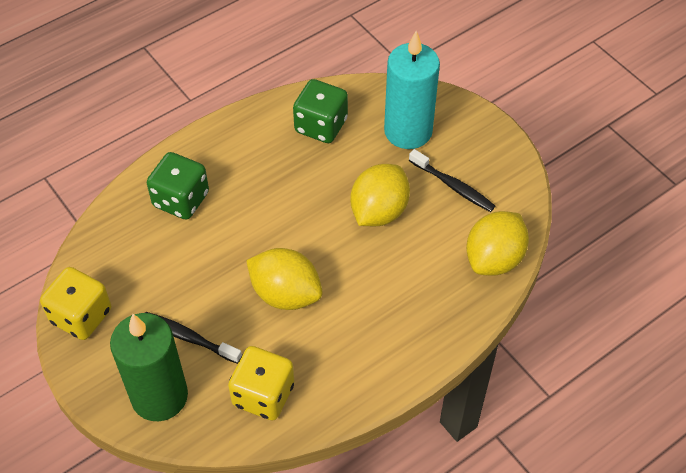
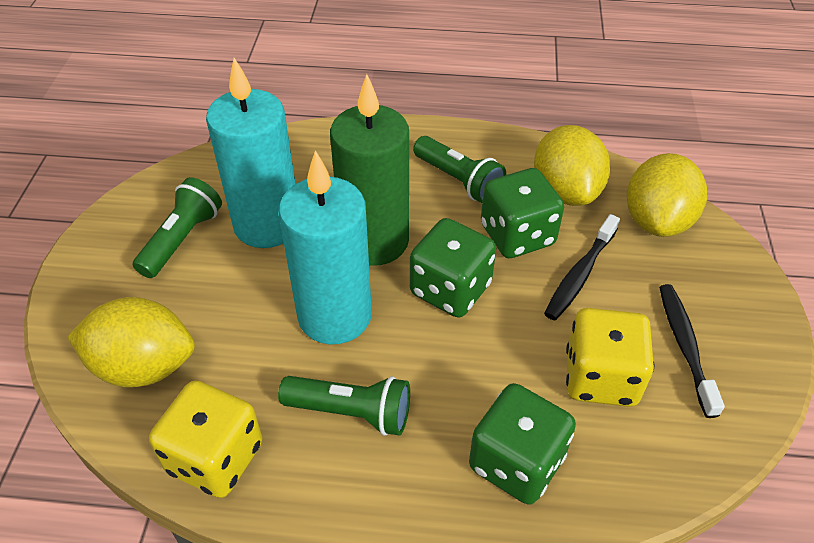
green dice: 2 -> 3
green flashlight: 0 -> 3
turquoise candle: 1 -> 2

